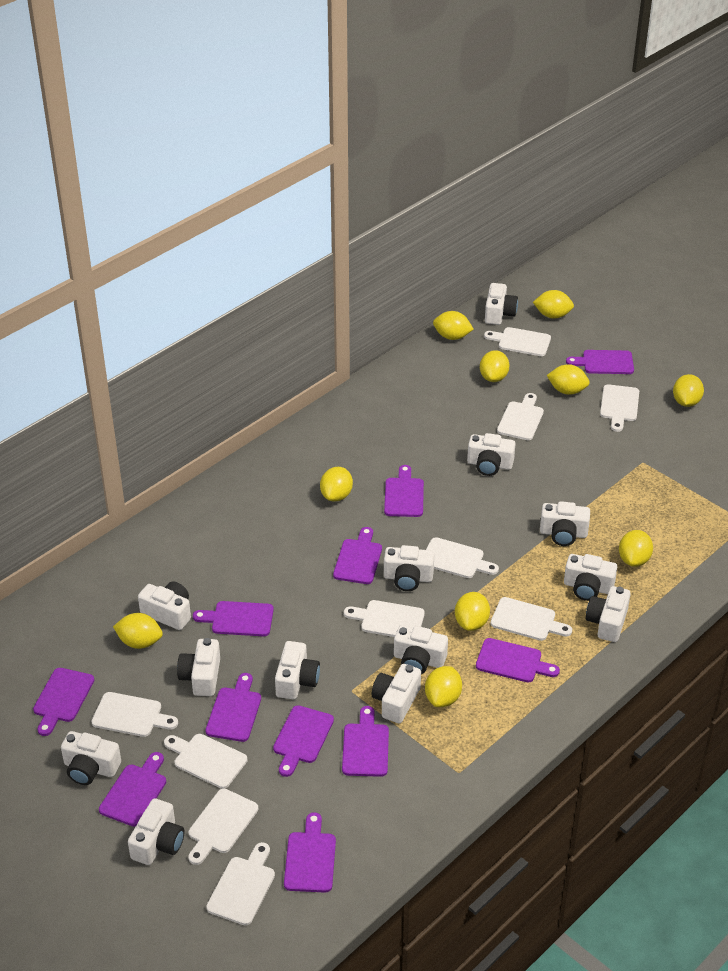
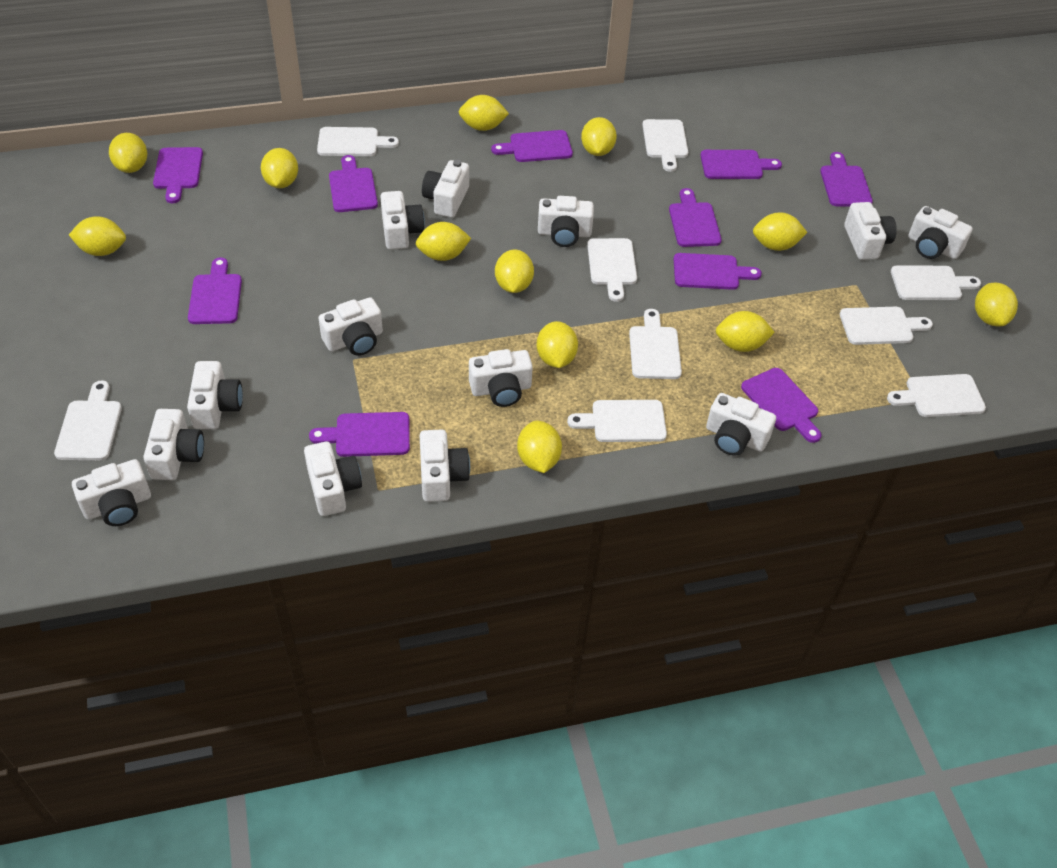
purple cutting board: 11 -> 10
white cutting board: 10 -> 9
yellow lemon: 10 -> 12

